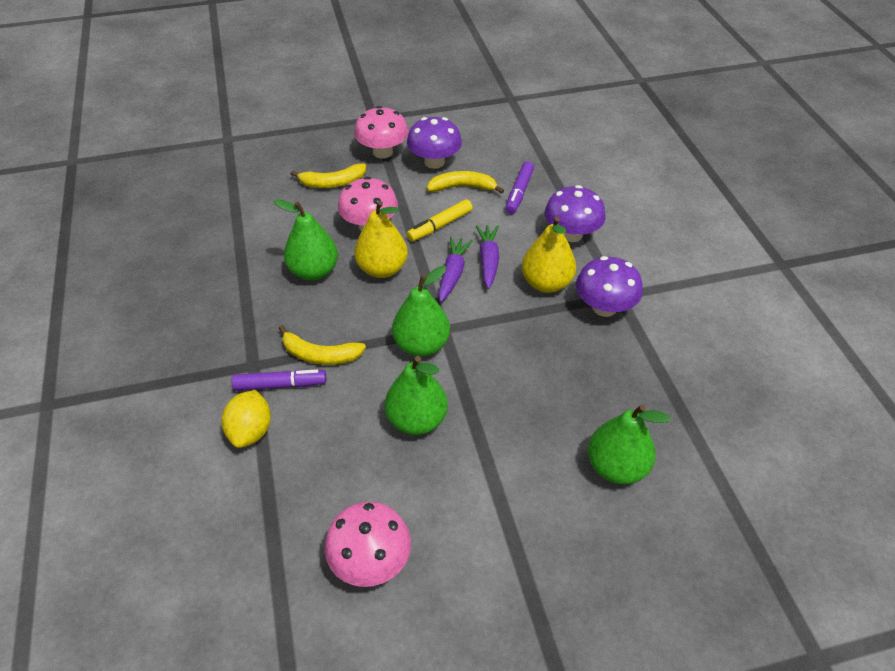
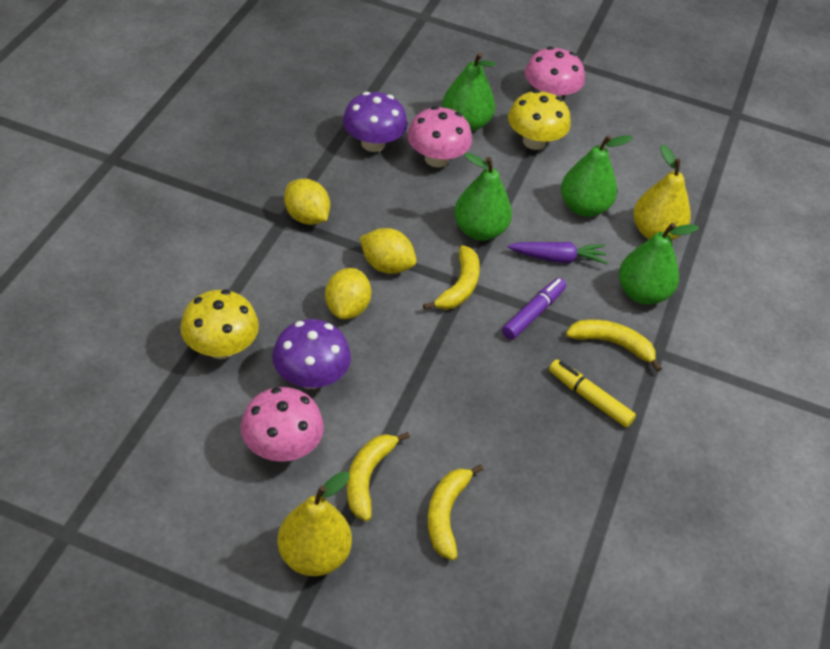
purple carrot: 2 -> 1
purple marker: 2 -> 1
purple mushroom: 3 -> 2
yellow banana: 3 -> 4
yellow lemon: 1 -> 3
yellow mushroom: 0 -> 2

